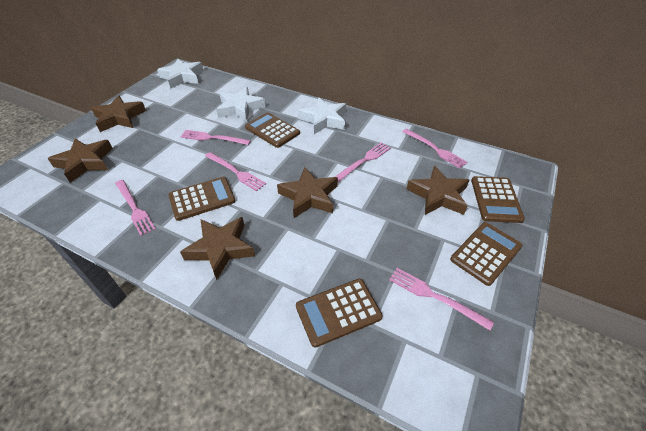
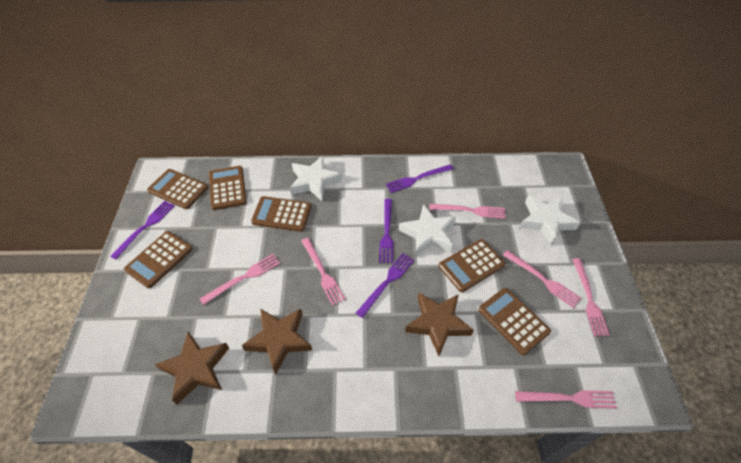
brown calculator: 5 -> 6
brown star: 5 -> 3
purple fork: 0 -> 4

